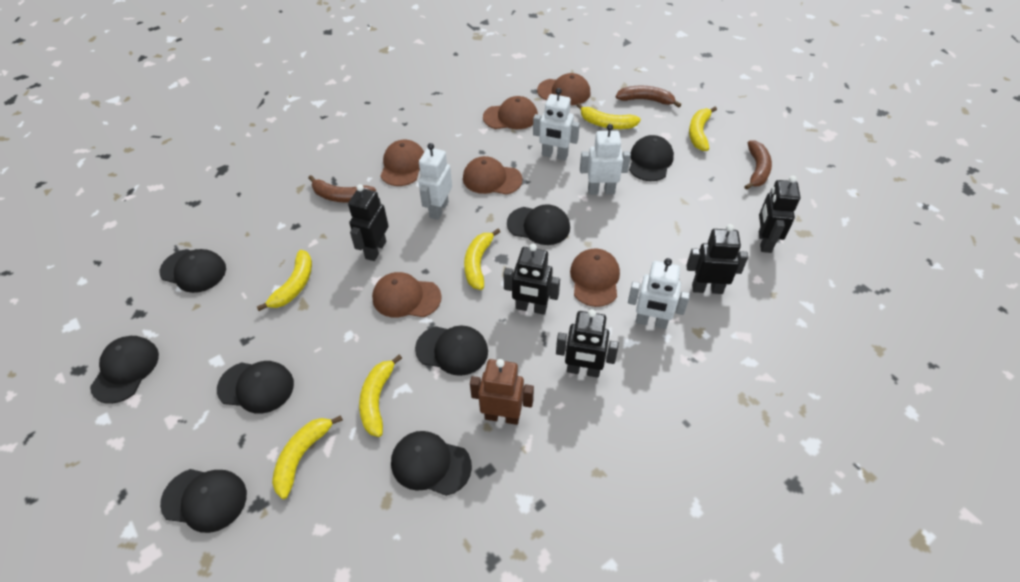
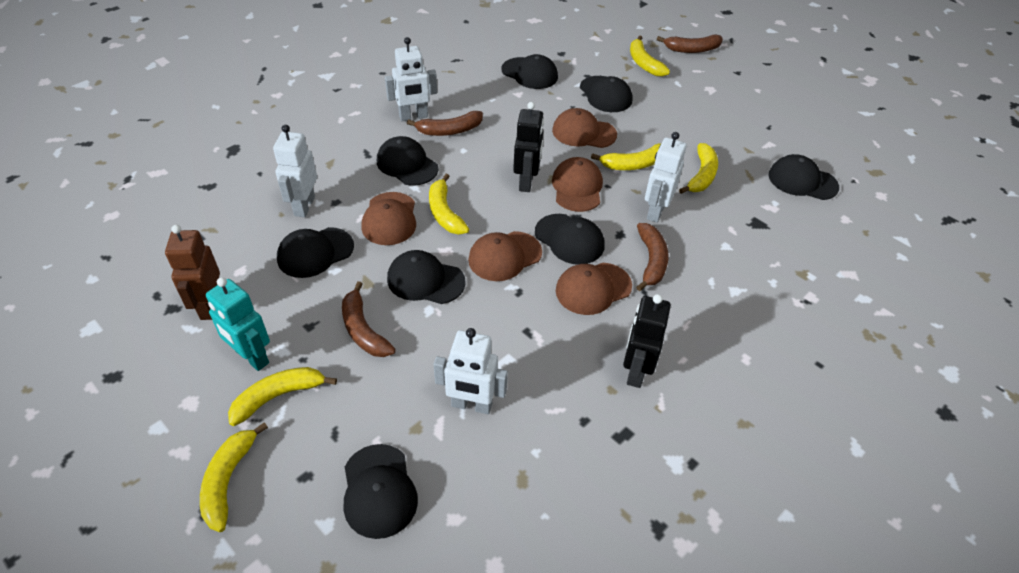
black robot: 5 -> 2
brown banana: 3 -> 4
brown cap: 6 -> 5
turquoise robot: 0 -> 1

